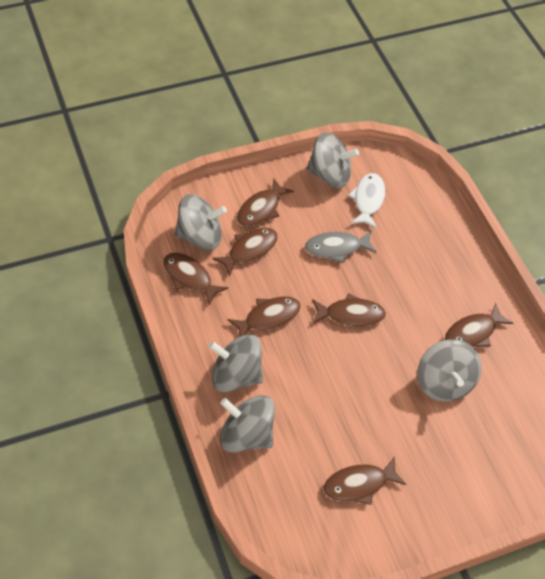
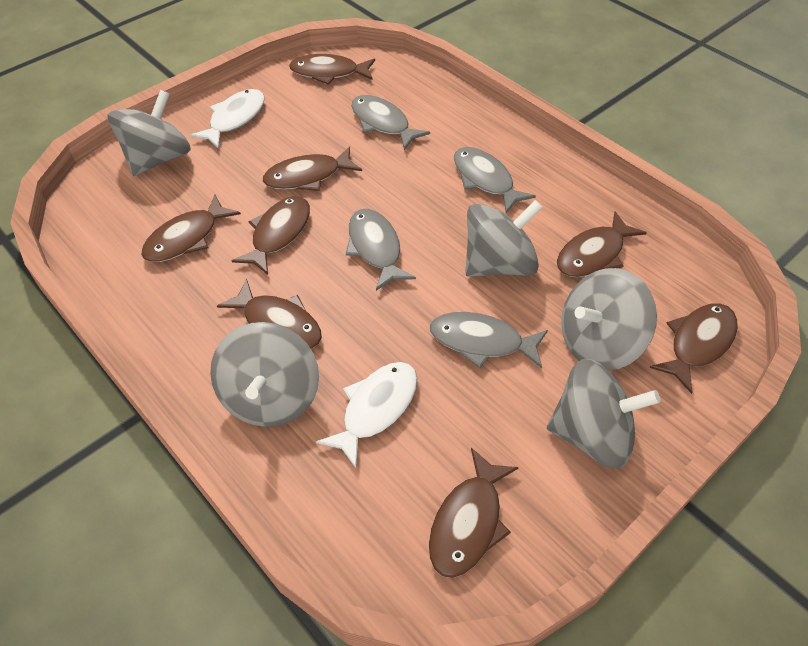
brown fish: 7 -> 8
grey fish: 1 -> 4
white fish: 1 -> 2

